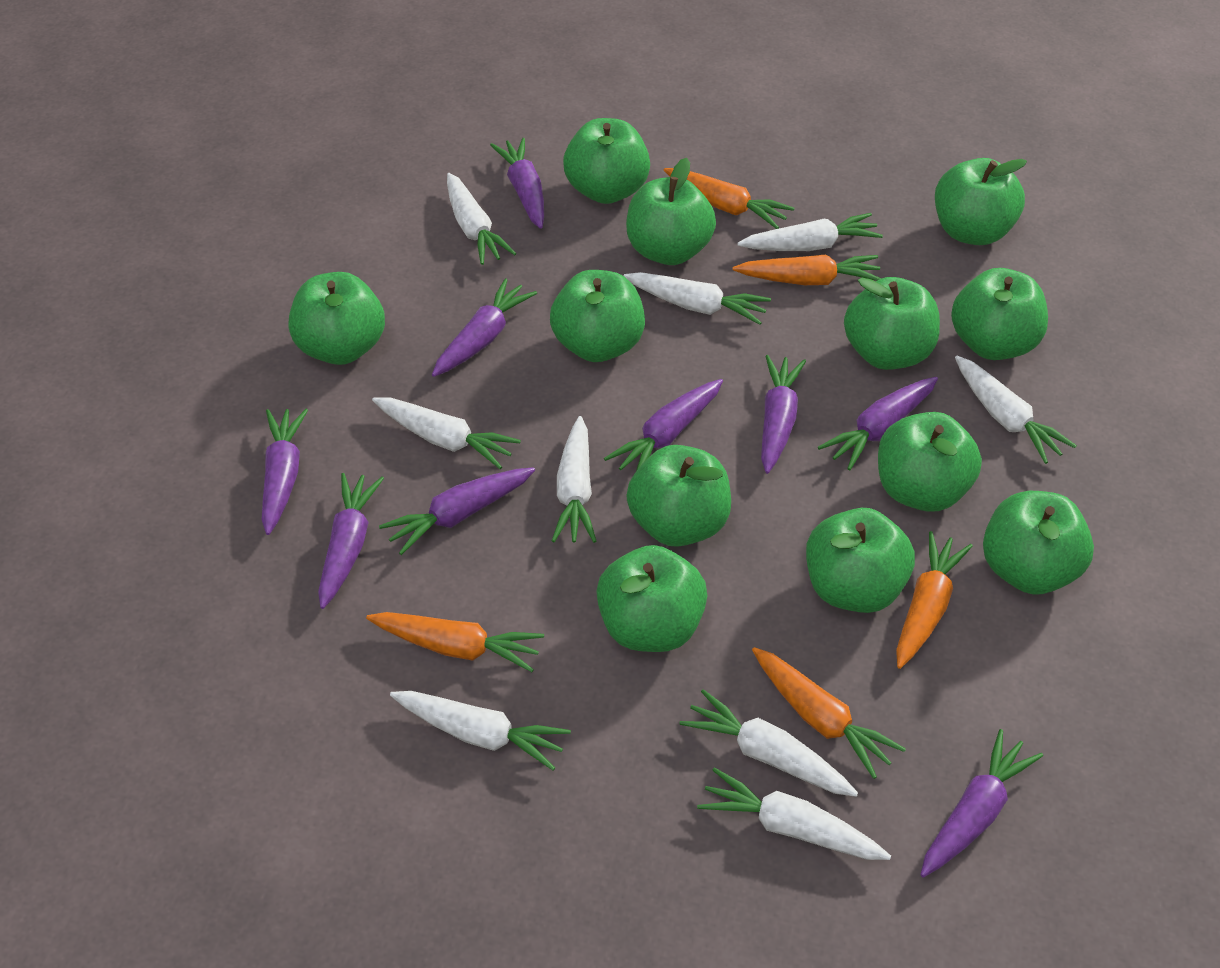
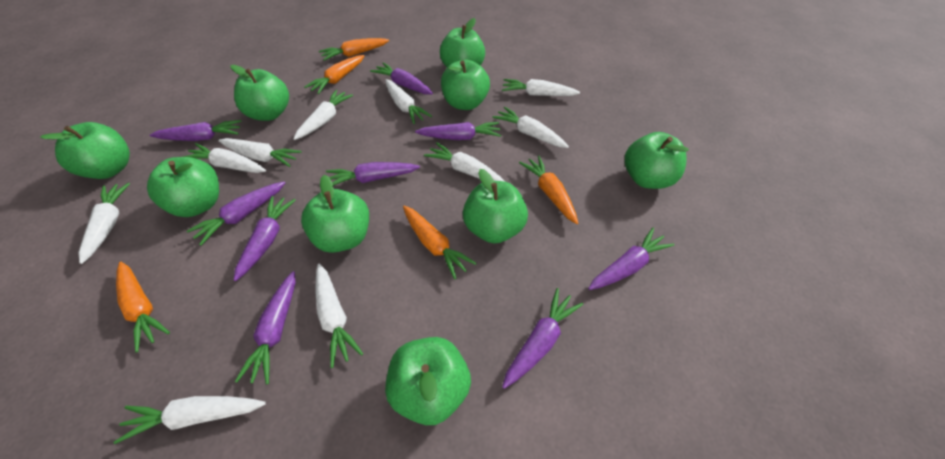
green apple: 12 -> 9
white carrot: 9 -> 10

